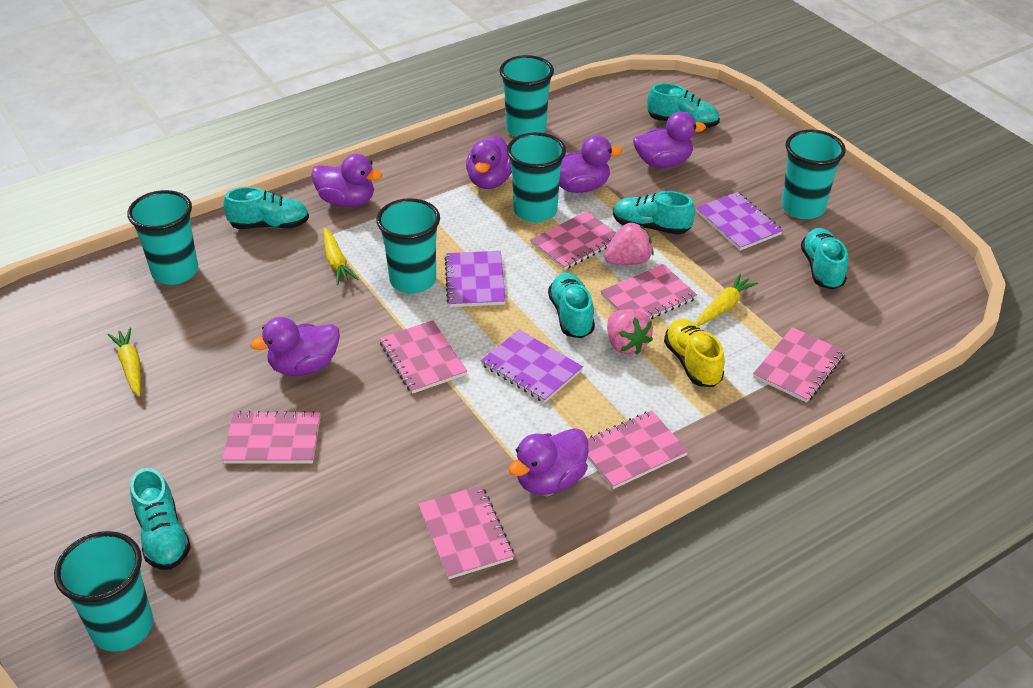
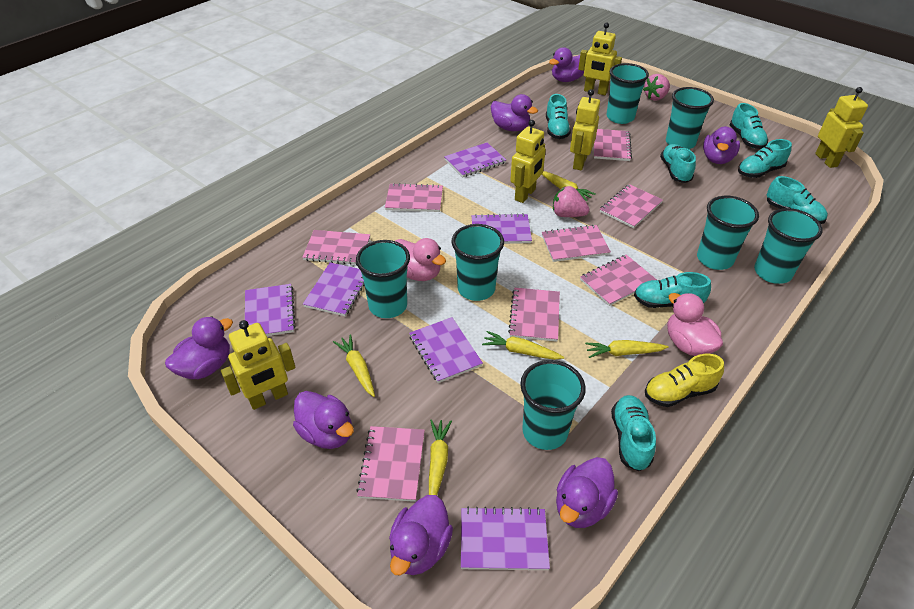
pink duck: 0 -> 2
pink notebook: 7 -> 8
purple duck: 6 -> 7
purple notebook: 3 -> 6
turquoise cup: 6 -> 7
turquoise shoe: 6 -> 7
yellow carrot: 3 -> 5
yellow robot: 0 -> 5

